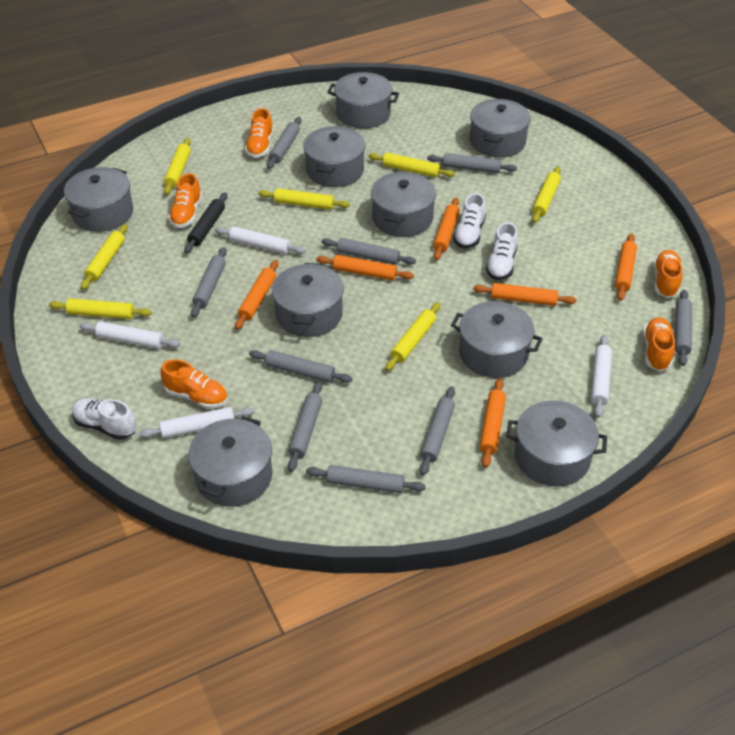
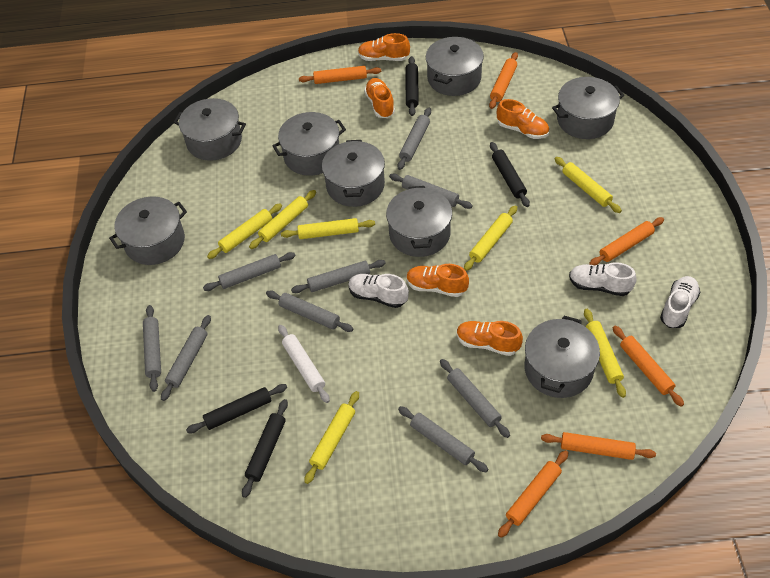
black rolling pin: 1 -> 4
grey pot: 9 -> 8
white rolling pin: 4 -> 1

